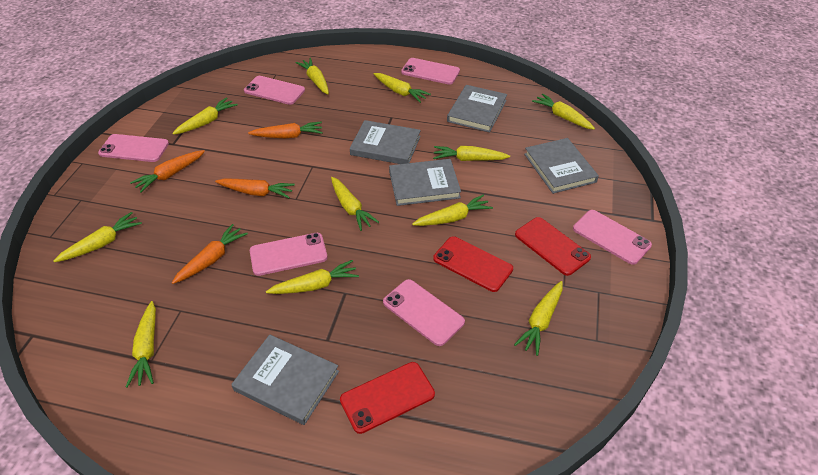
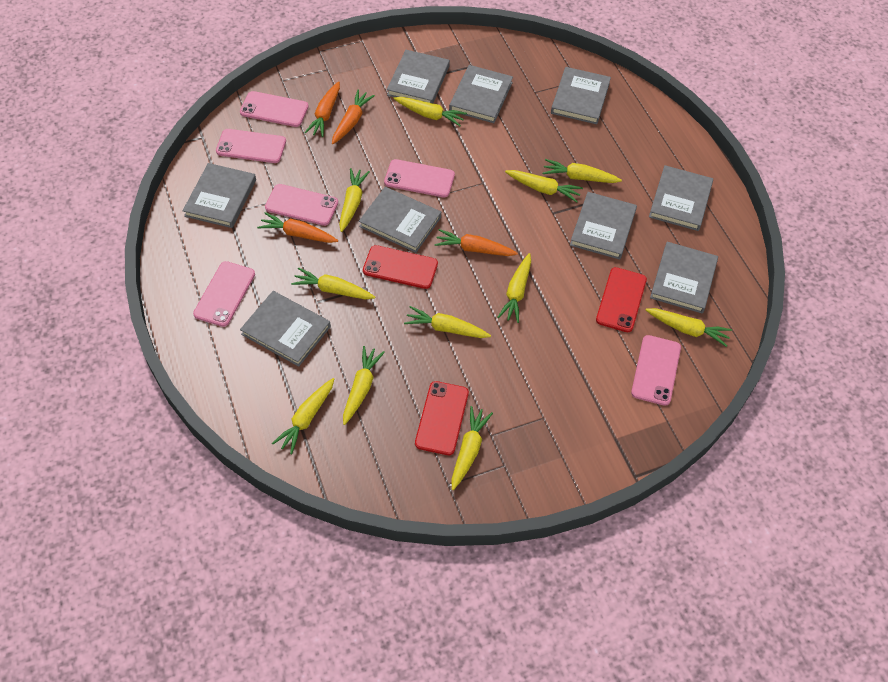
grey book: 5 -> 9

